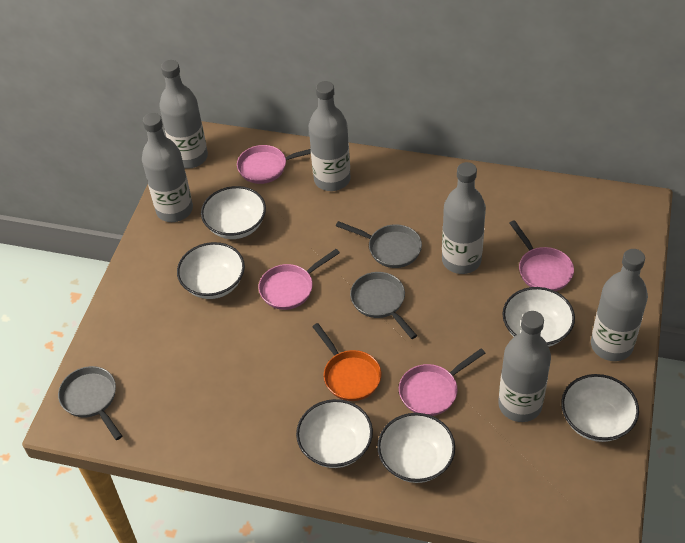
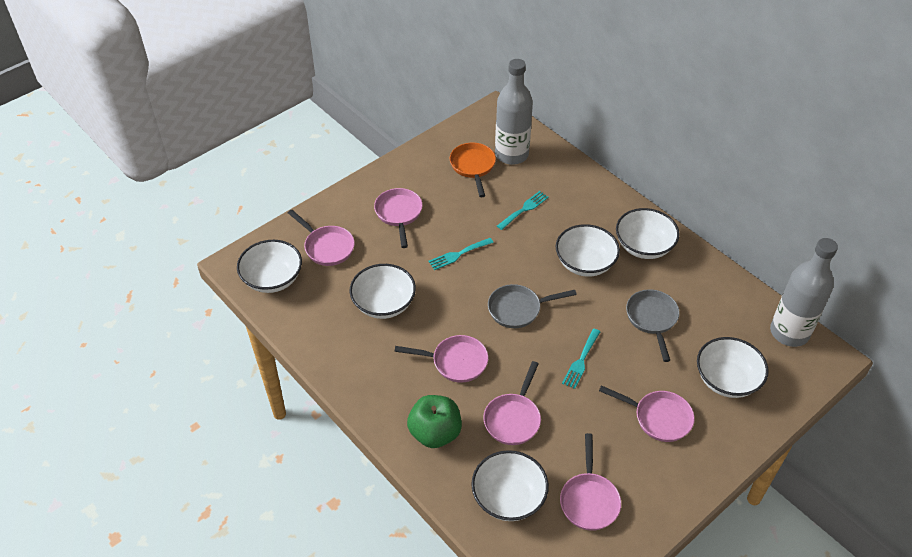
green apple: 0 -> 1
grey bottle: 6 -> 2
grey pan: 3 -> 2
pink pan: 4 -> 6
turquoise fork: 0 -> 3

